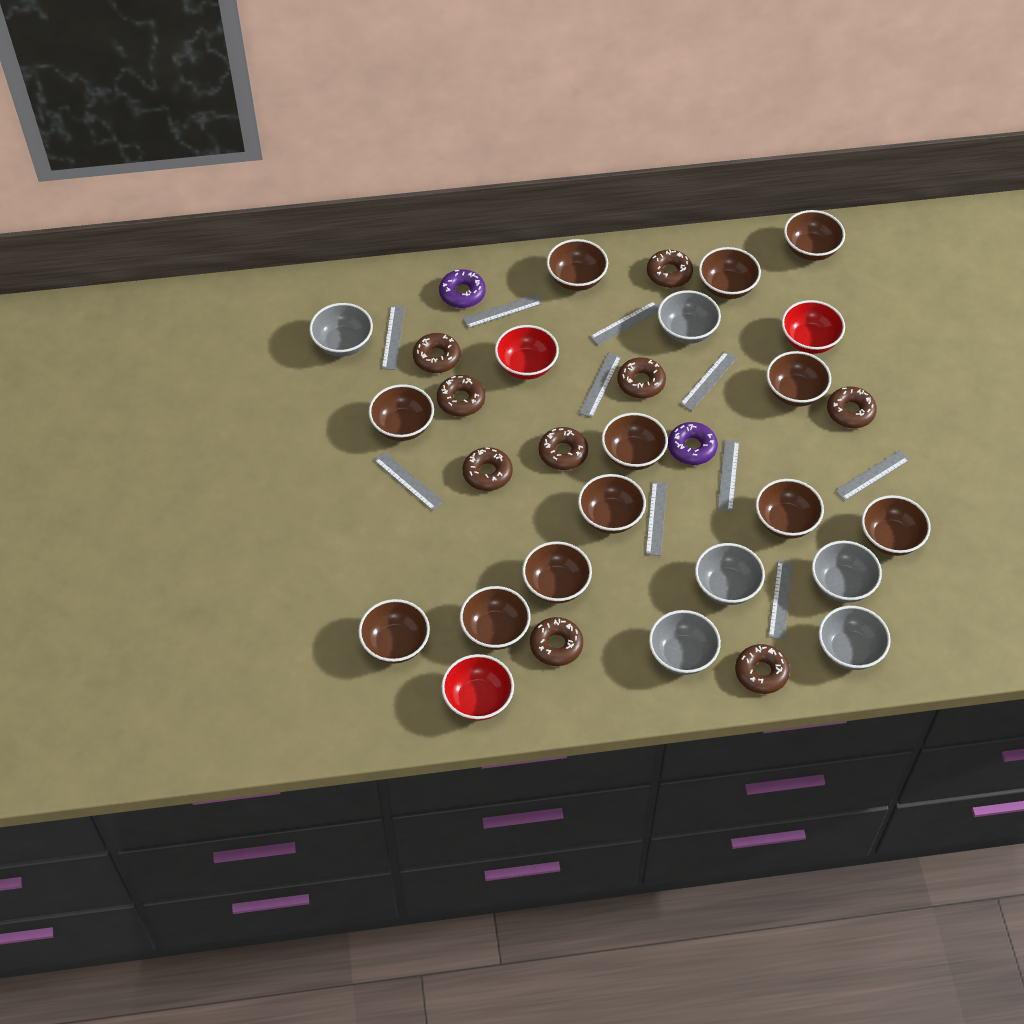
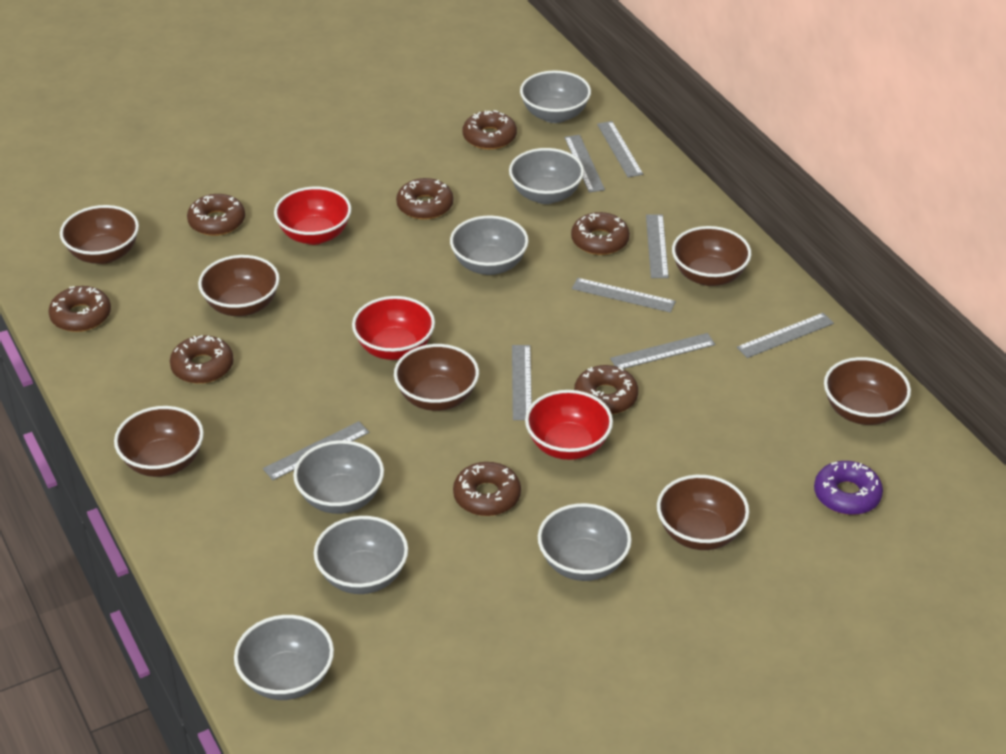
brown bowl: 12 -> 7
brown donut: 9 -> 8
grey bowl: 6 -> 7
grey ruler: 10 -> 8
purple donut: 2 -> 1

